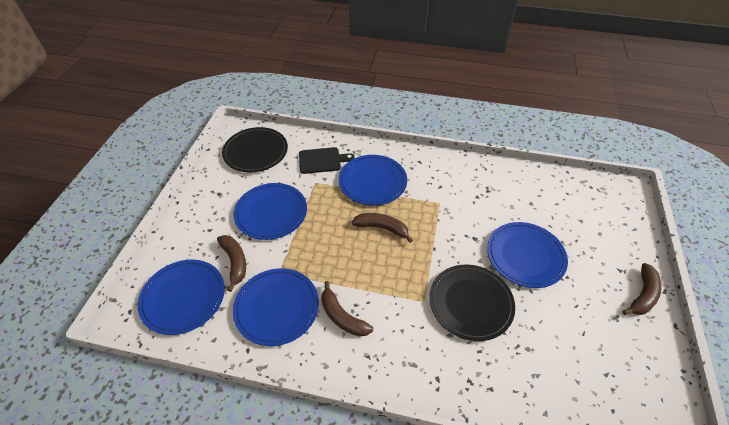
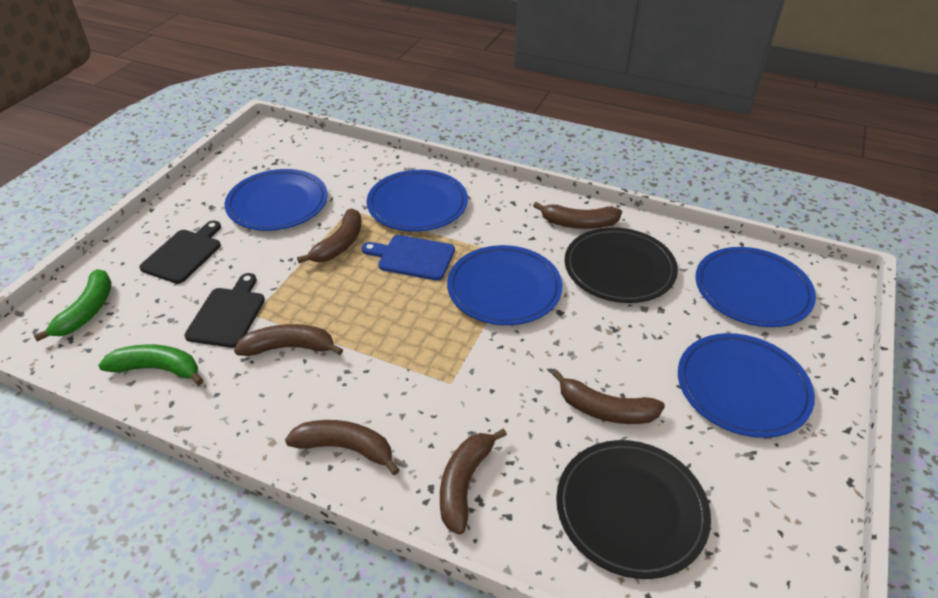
black cutting board: 1 -> 2
blue cutting board: 0 -> 1
brown banana: 4 -> 6
green banana: 0 -> 2

